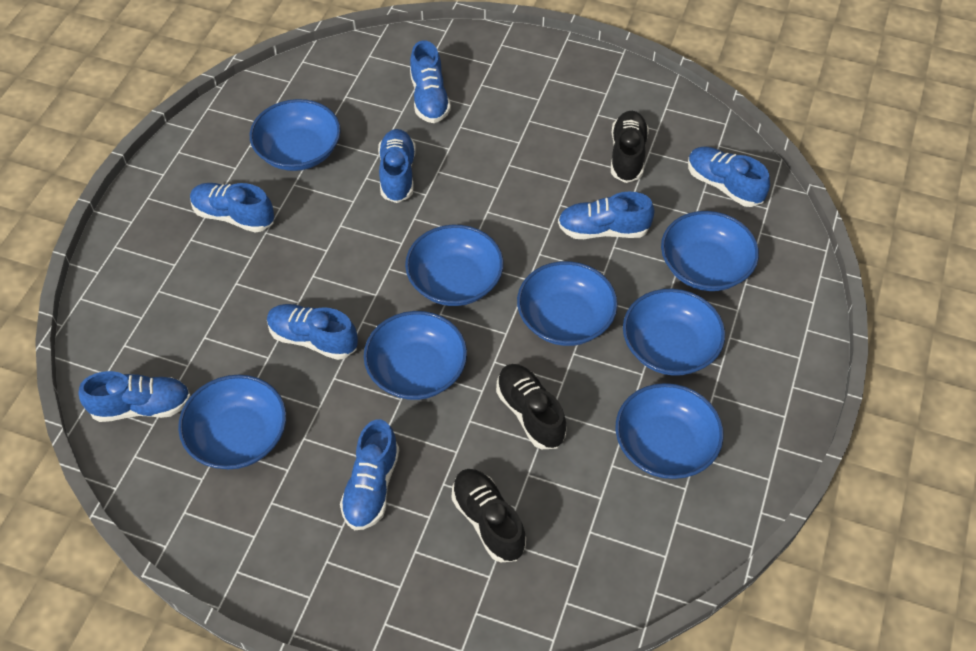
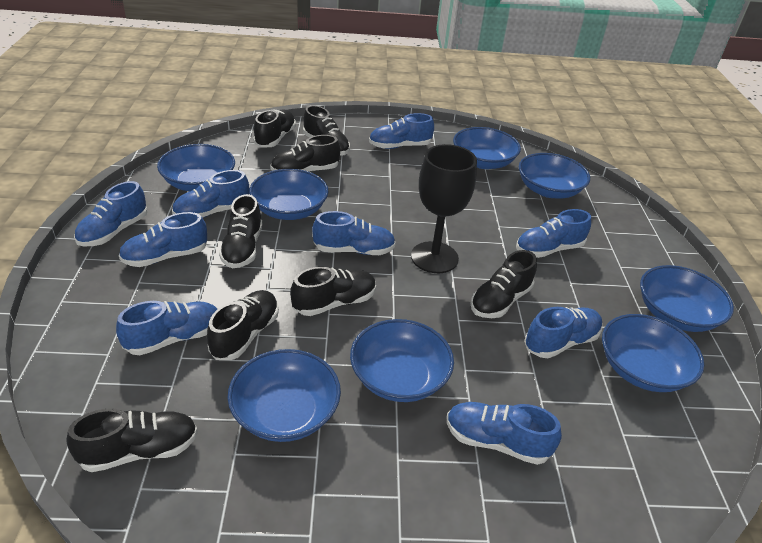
black goblet: 0 -> 1
black shoe: 3 -> 8
blue shoe: 8 -> 9

